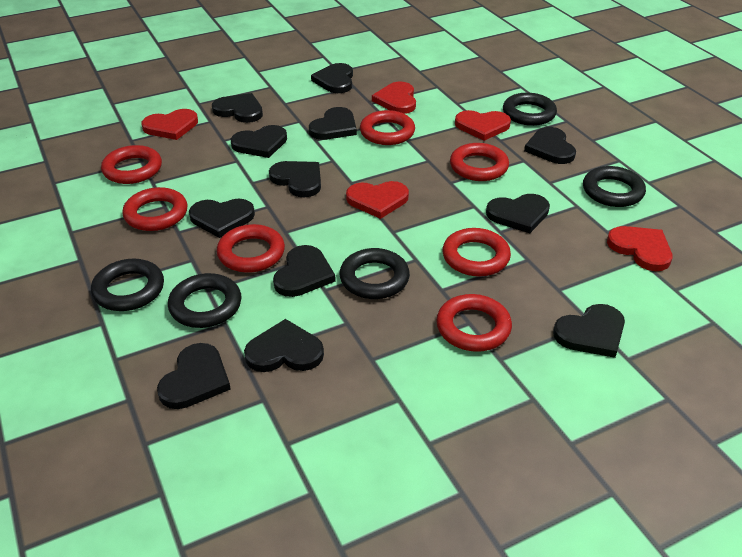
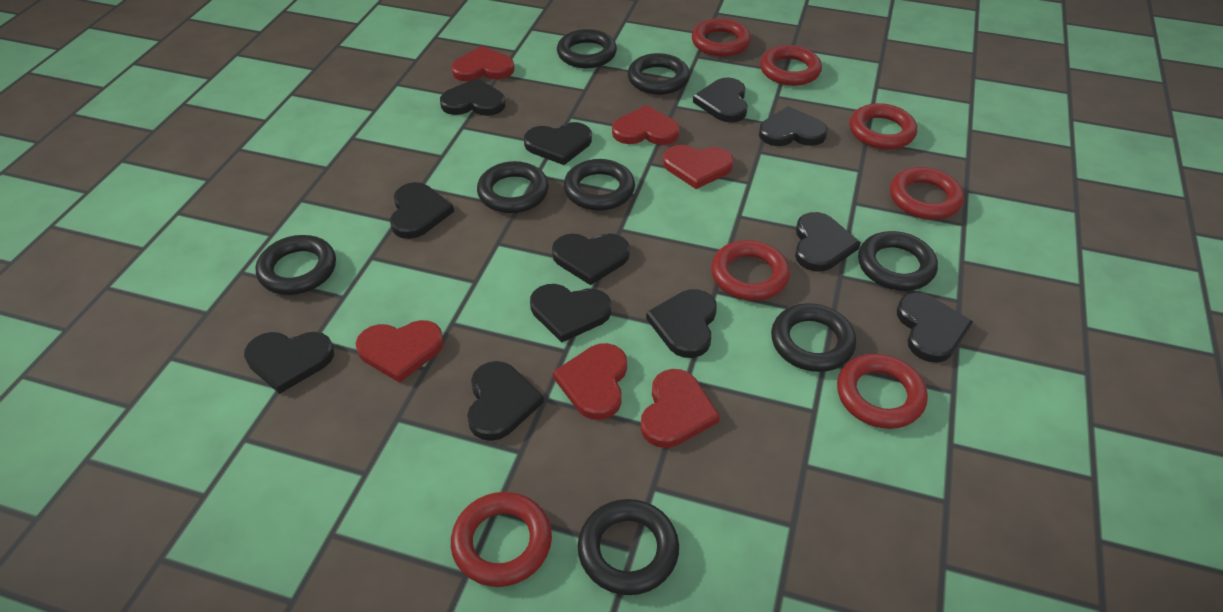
black ring: 5 -> 8
red heart: 5 -> 6

